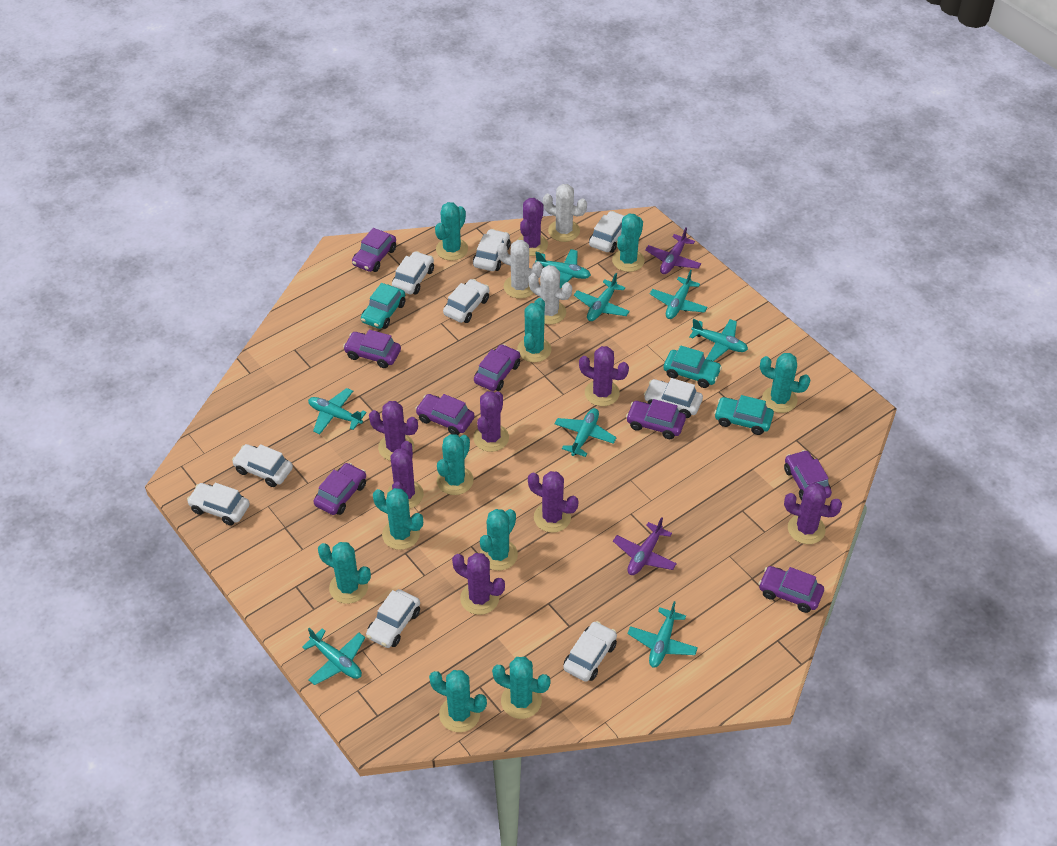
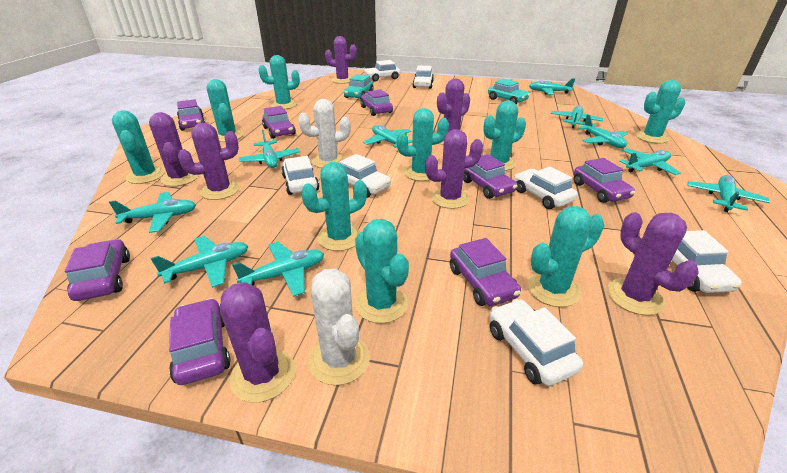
purple cactus: 8 -> 7
purple plane: 2 -> 0
turquoise cactus: 10 -> 9
turquoise car: 3 -> 2
turquoise plane: 8 -> 10
white cactus: 3 -> 2
white car: 9 -> 7

